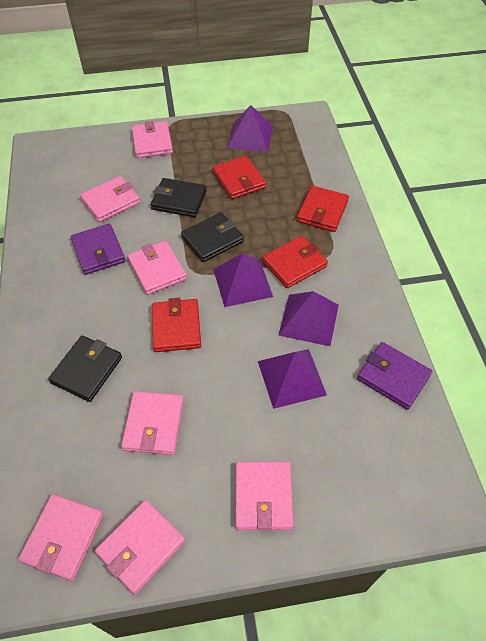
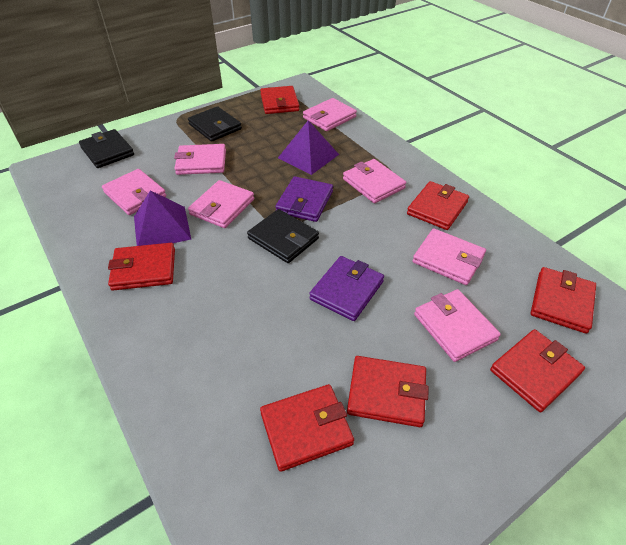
purple pyramid: 4 -> 2
red wallet: 4 -> 7

